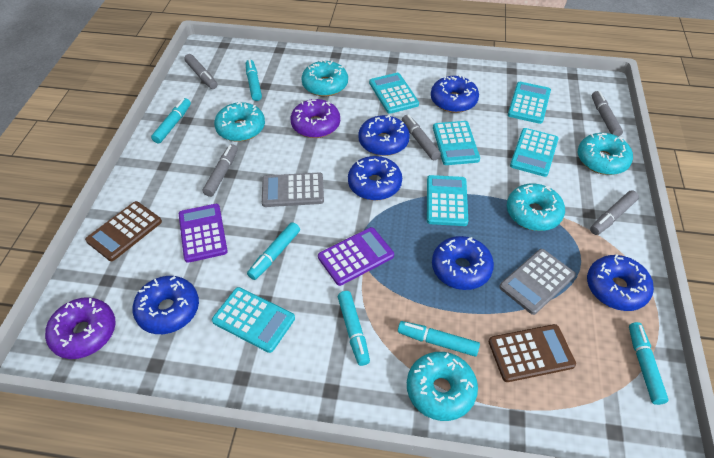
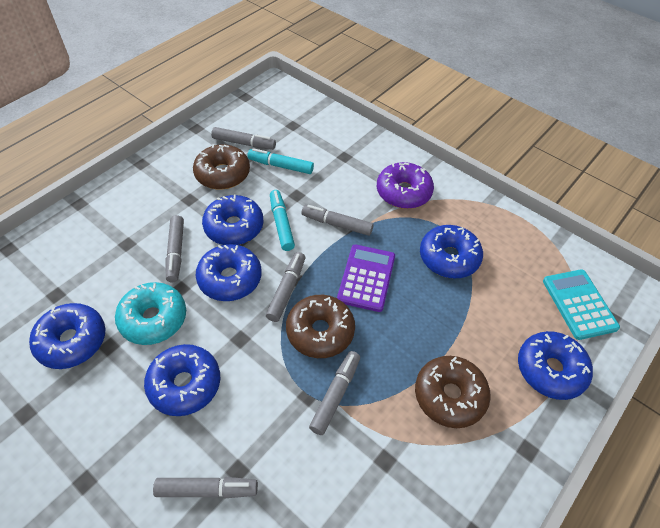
brown calculator: 2 -> 0
brown donut: 0 -> 3
grey calculator: 2 -> 0
grey marker: 5 -> 6
purple calculator: 2 -> 1
purple donut: 2 -> 1
turquoise calculator: 6 -> 1
turquoise donut: 5 -> 1
turquoise marker: 6 -> 2

